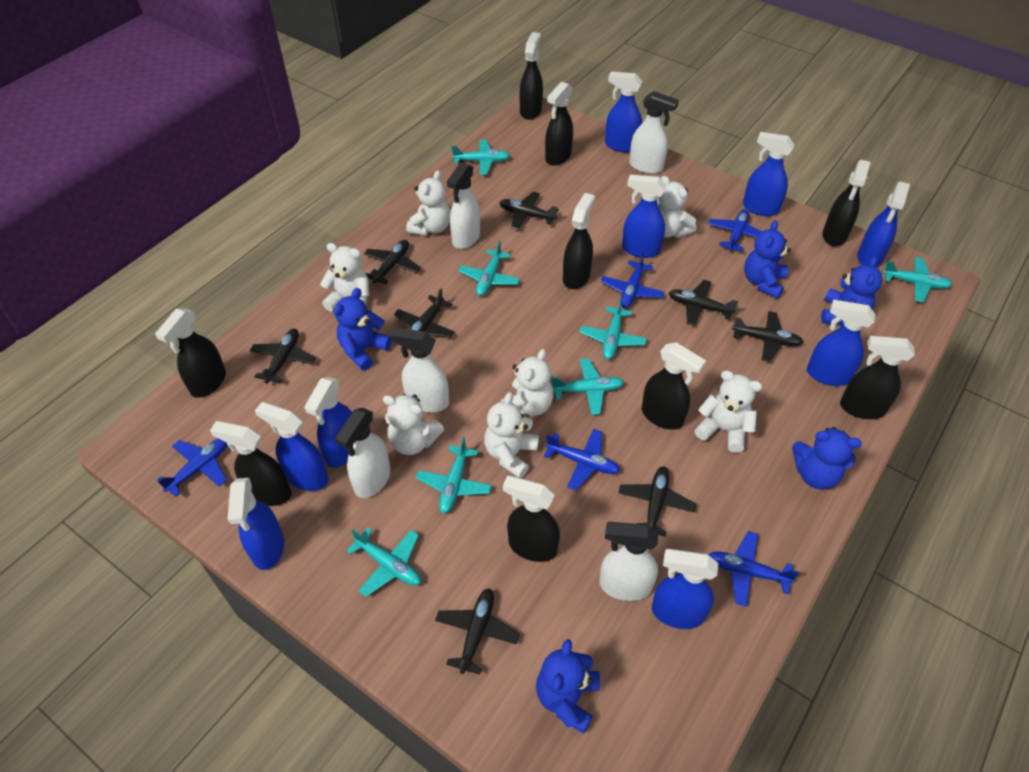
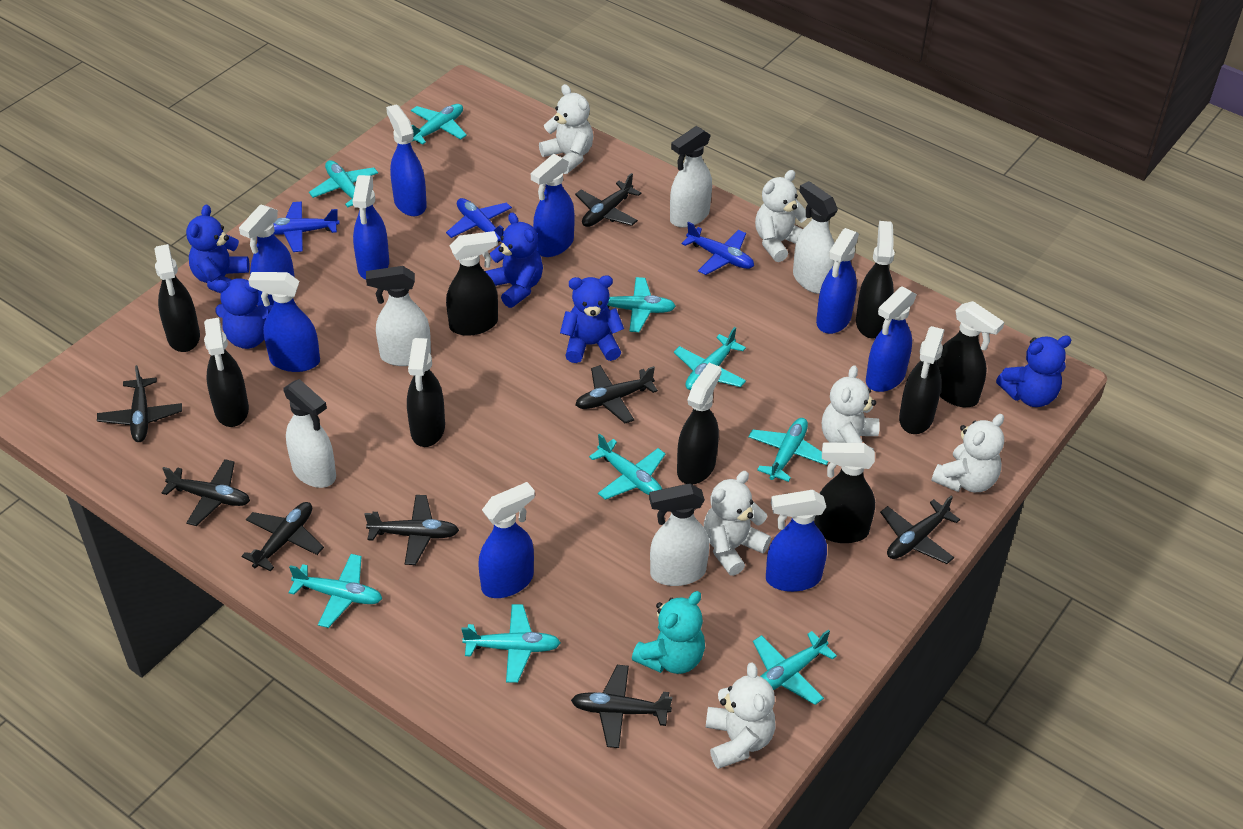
blue plane: 5 -> 3
turquoise plane: 7 -> 9
turquoise teddy bear: 0 -> 1
white teddy bear: 7 -> 6

